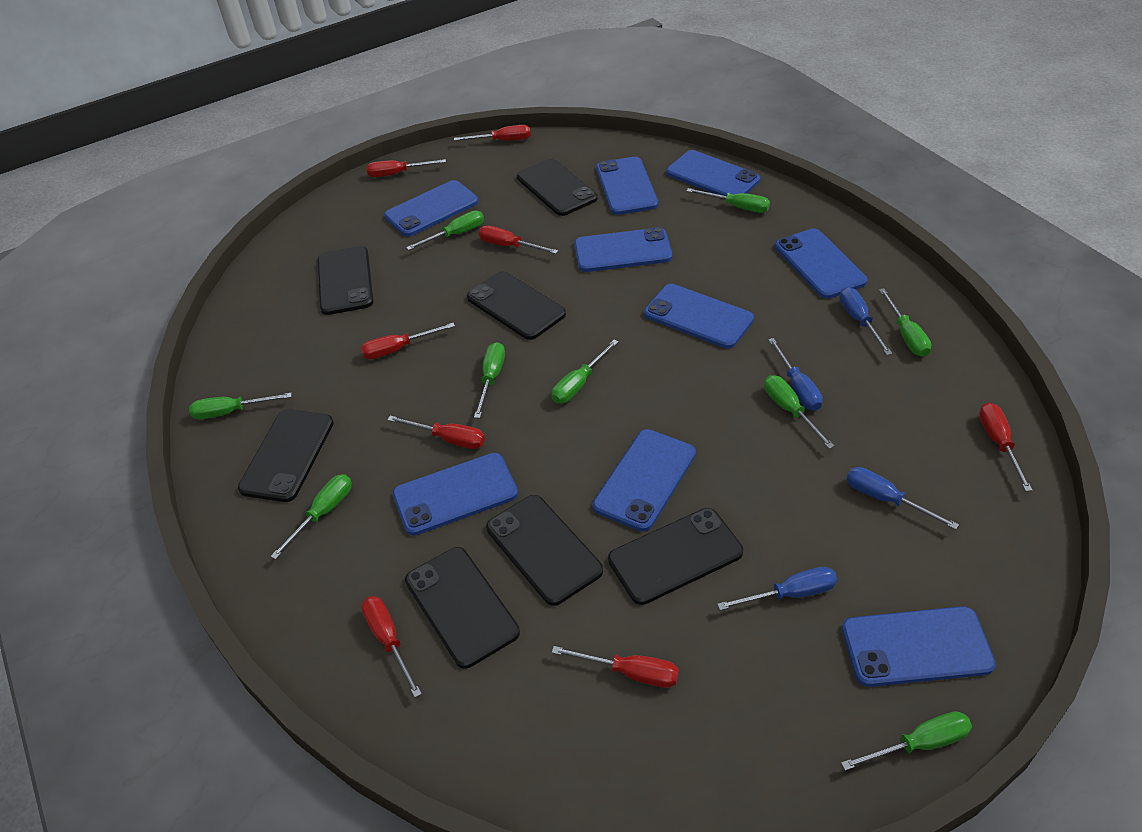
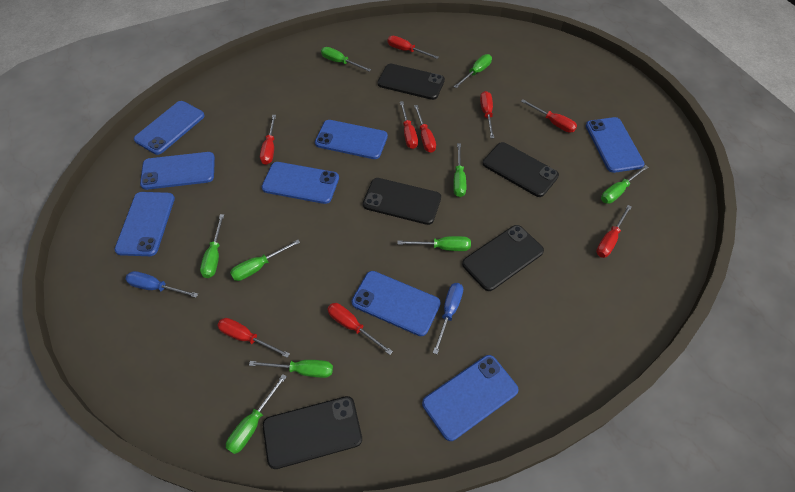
black phone: 7 -> 5
blue phone: 9 -> 8
blue screwdriver: 4 -> 2
red screwdriver: 8 -> 9

